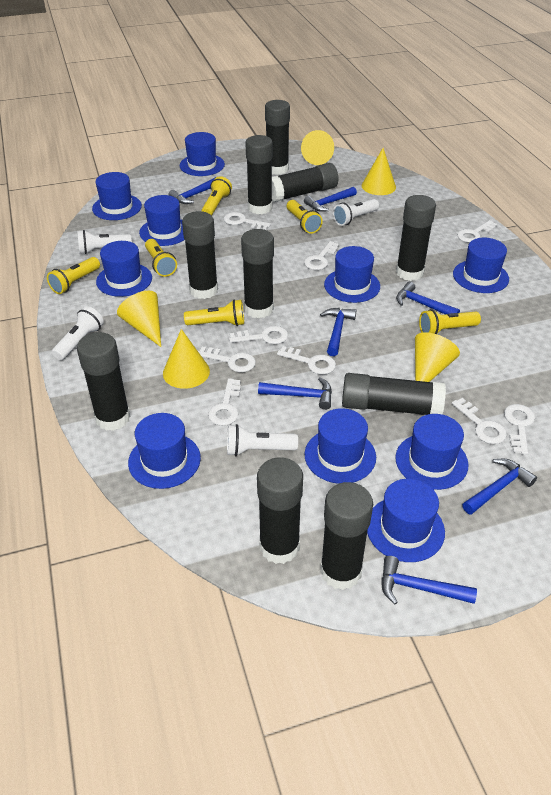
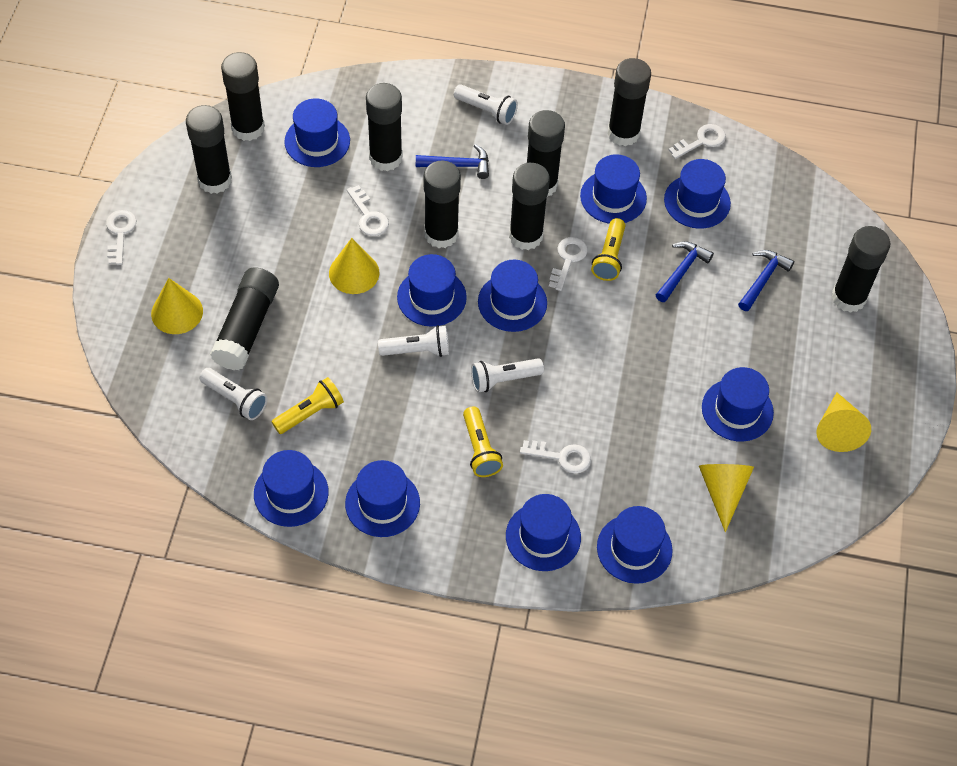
black glue stick: 10 -> 9
blue hammer: 7 -> 3
white key: 9 -> 5
yellow cone: 5 -> 4
yellow flashlight: 6 -> 3

